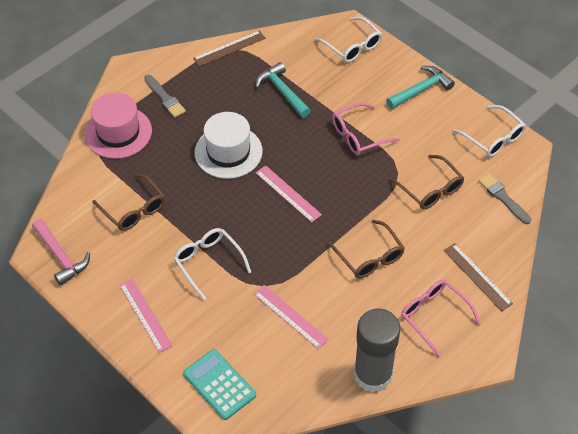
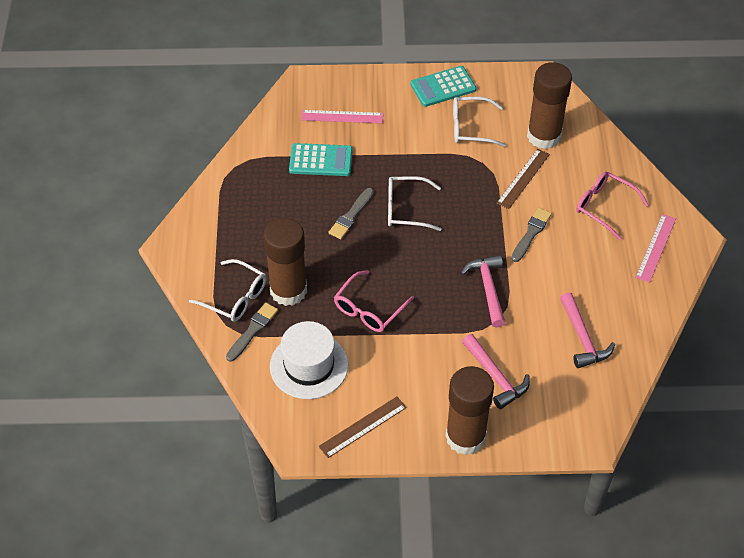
brown glasses: 3 -> 0
brown glue stick: 0 -> 3
grey brush: 2 -> 3
grey glue stick: 1 -> 0
pink hammer: 1 -> 3
pink hat: 1 -> 0
pink ruler: 3 -> 2
turquoise calculator: 1 -> 2
turquoise hammer: 2 -> 0

